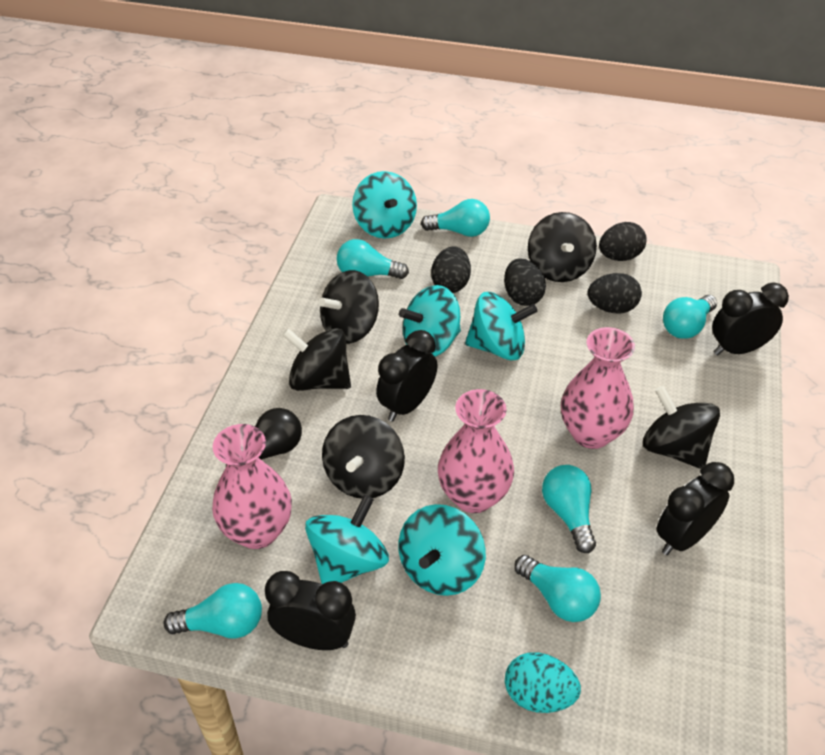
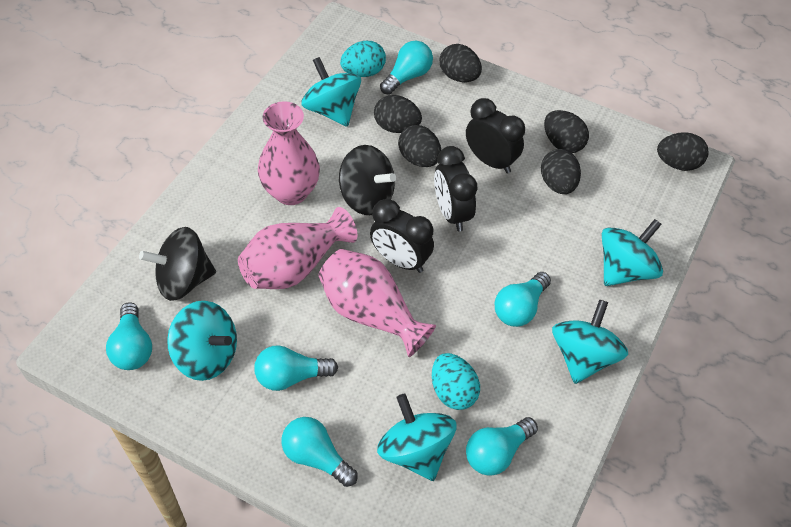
black clock: 4 -> 3
black egg: 4 -> 6
black light bulb: 1 -> 0
black spinning top: 5 -> 2
turquoise egg: 1 -> 2

